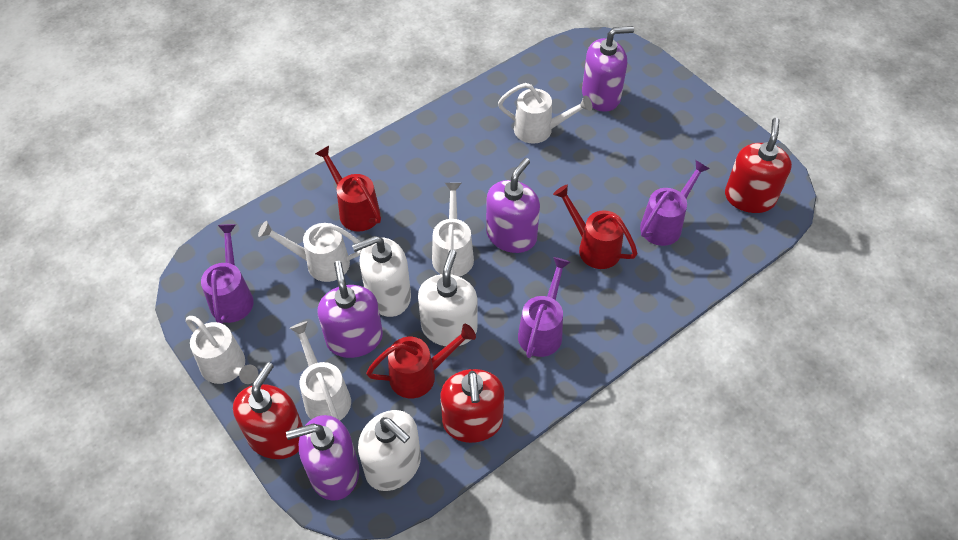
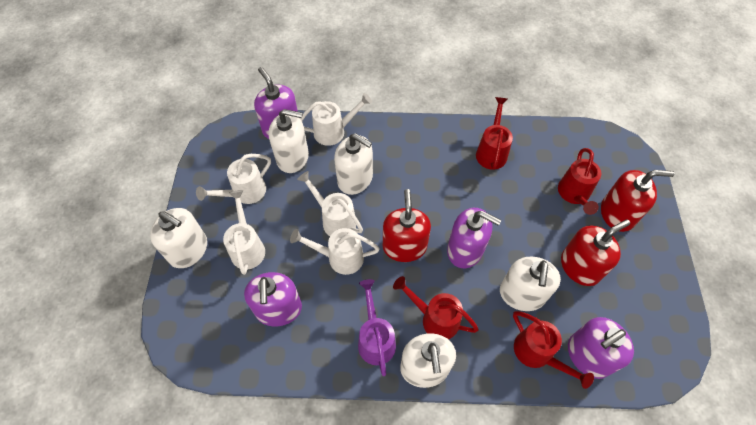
purple watering can: 3 -> 1
red watering can: 3 -> 4
white soap dispenser: 3 -> 5

